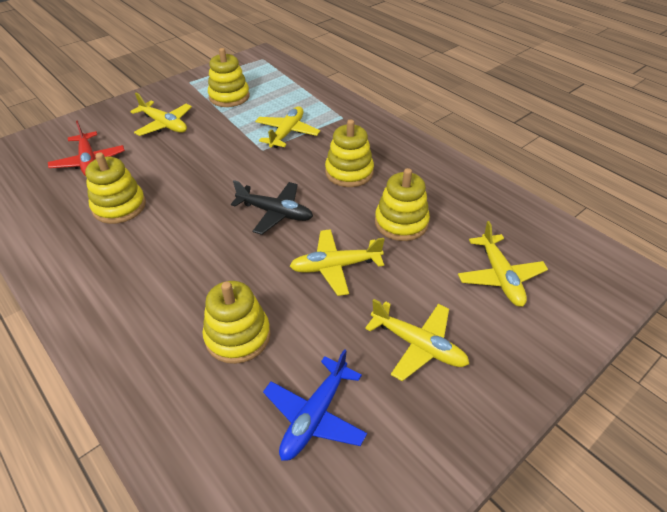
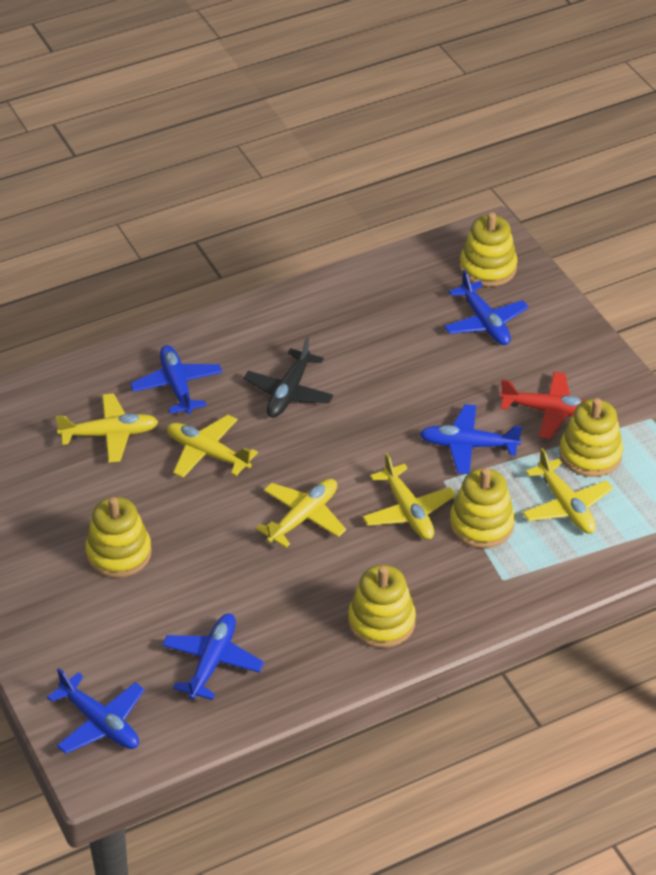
blue plane: 1 -> 5

